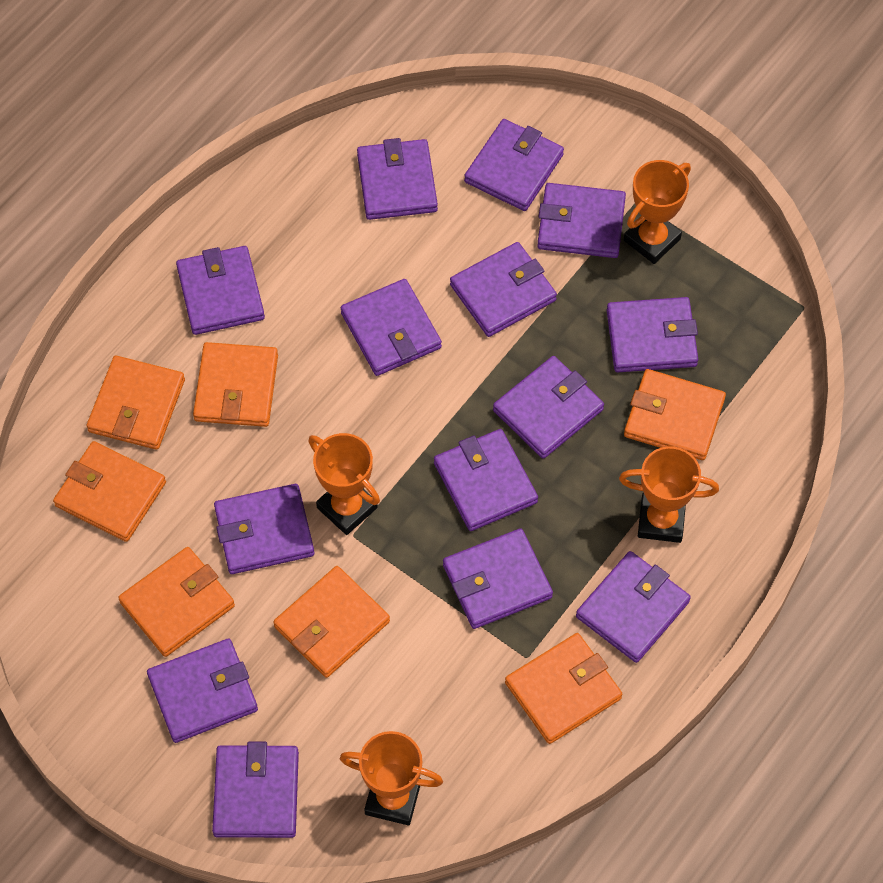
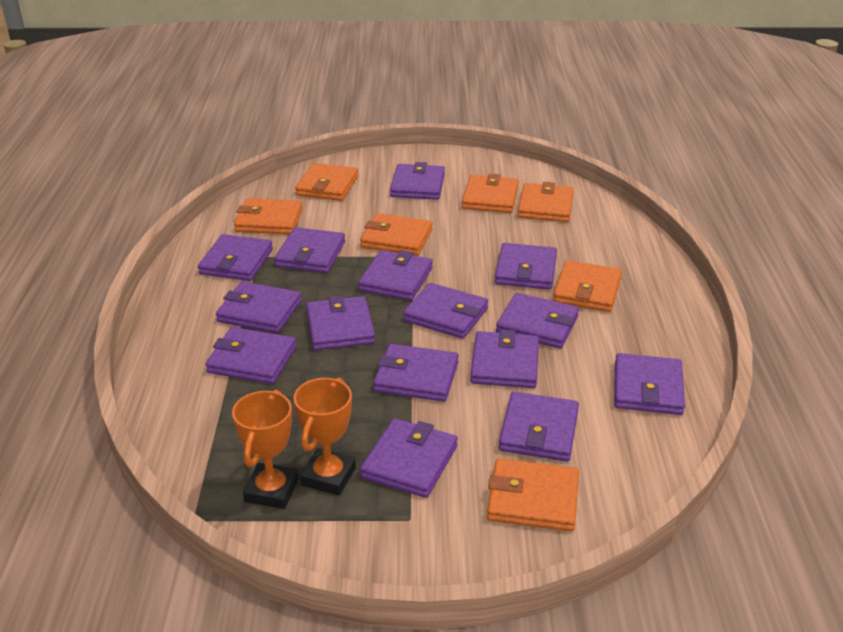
orange trophy: 4 -> 2
purple wallet: 14 -> 15

